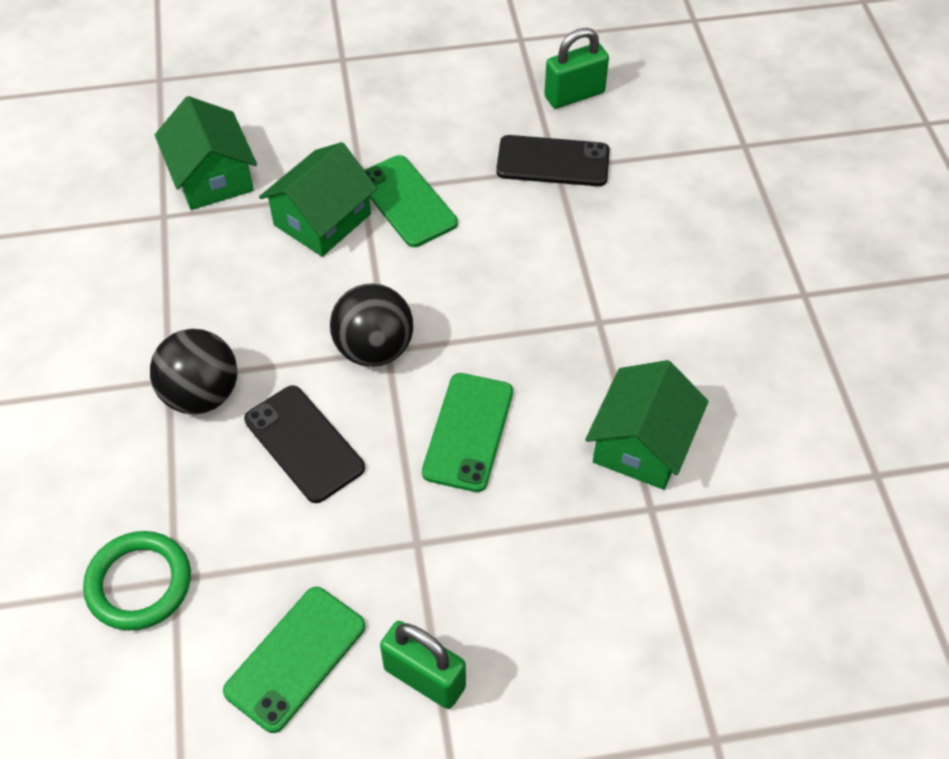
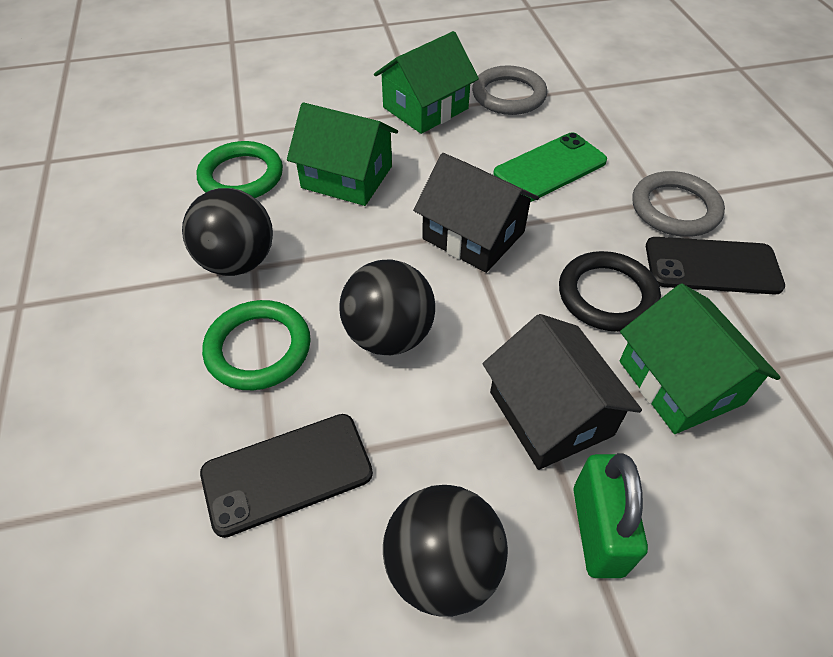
black ball: 2 -> 3
black house: 0 -> 2
black ring: 0 -> 1
green padlock: 2 -> 1
green phone: 3 -> 1
green ring: 1 -> 2
grey ring: 0 -> 2

